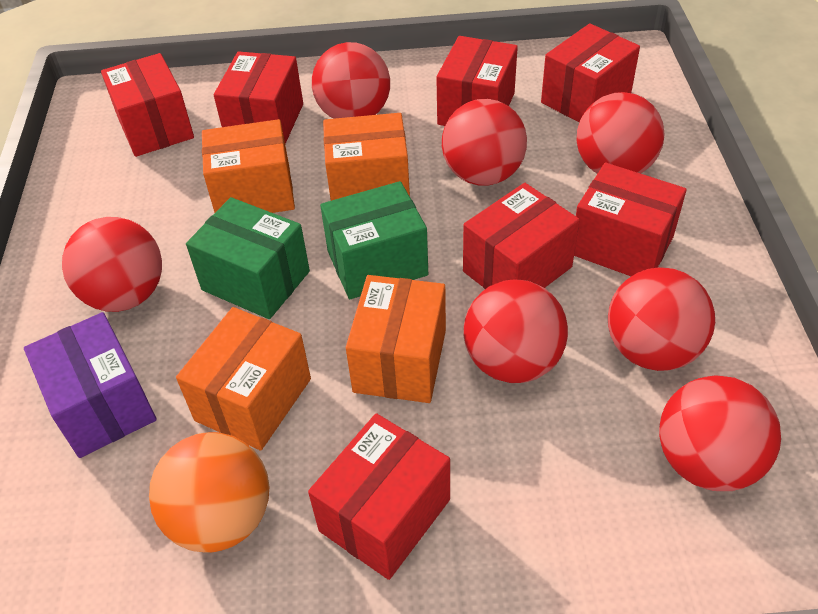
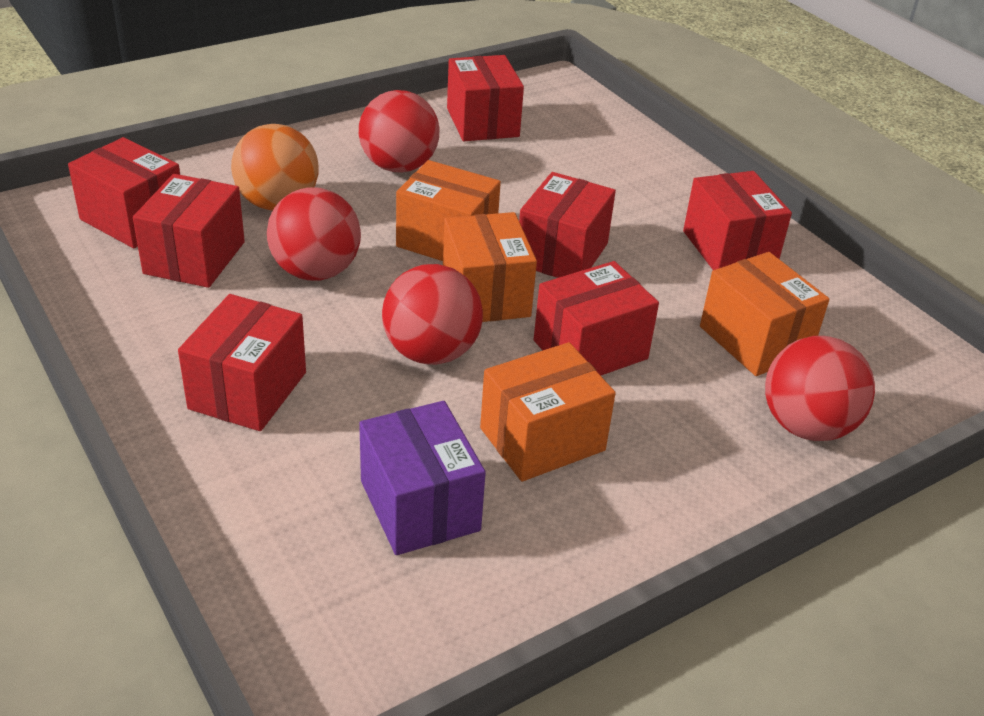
green box: 2 -> 0
red ball: 7 -> 4

